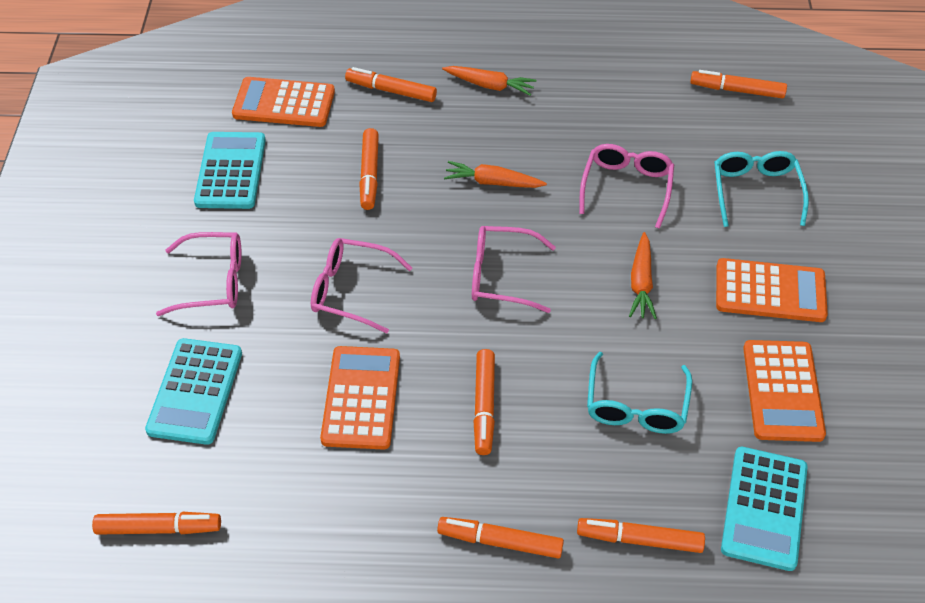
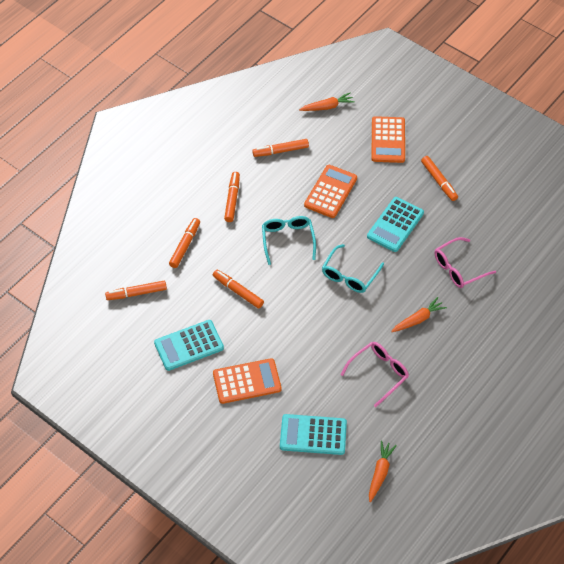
orange calculator: 4 -> 3
orange marker: 7 -> 6
pink glasses: 4 -> 2

